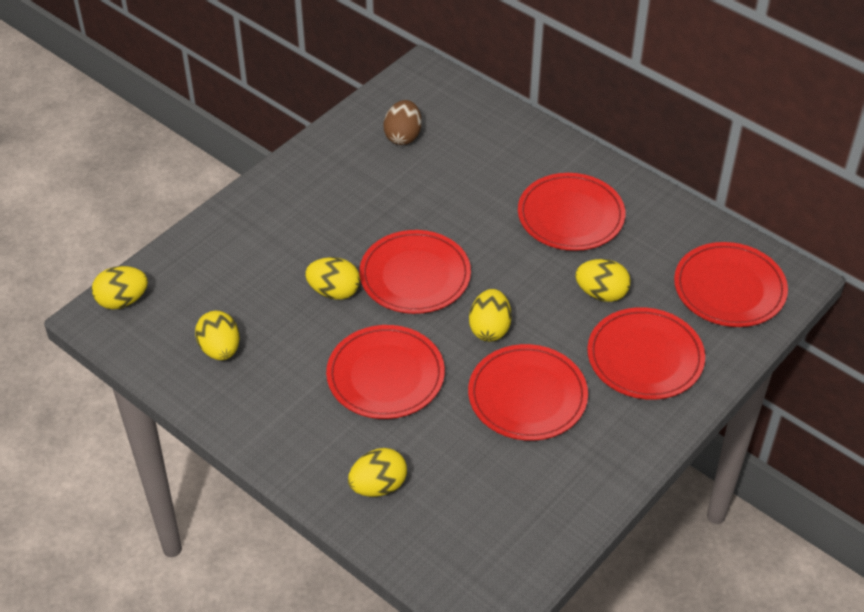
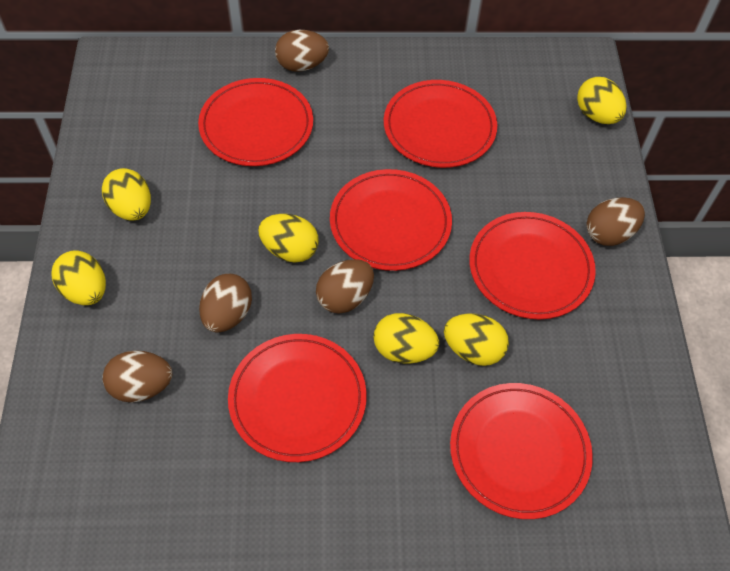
brown egg: 1 -> 5

